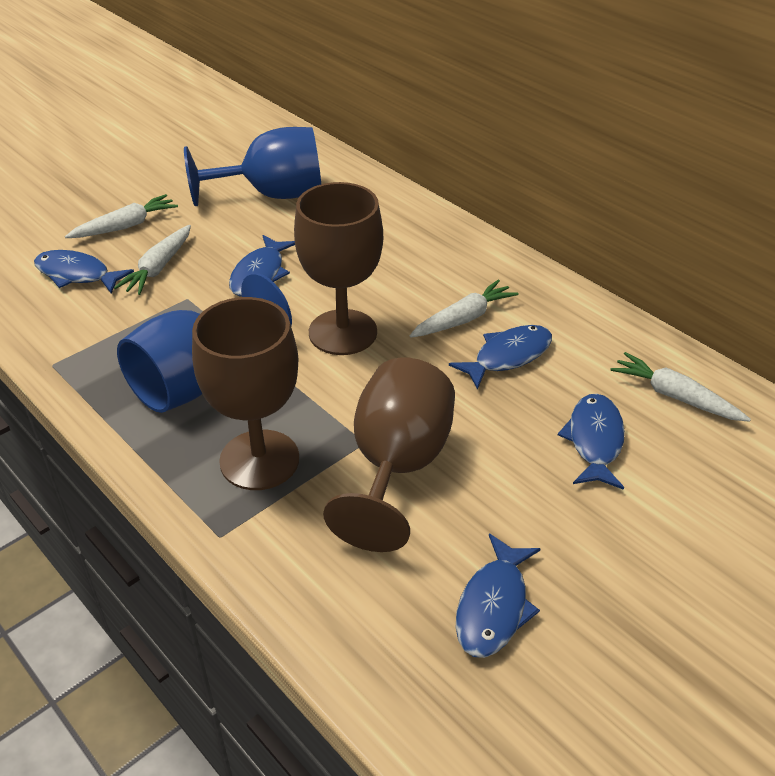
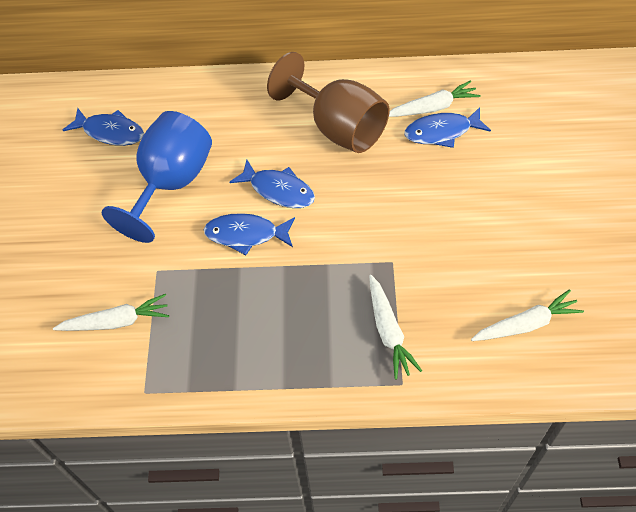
blue fish: 5 -> 4
blue goblet: 2 -> 1
brown goblet: 3 -> 1

